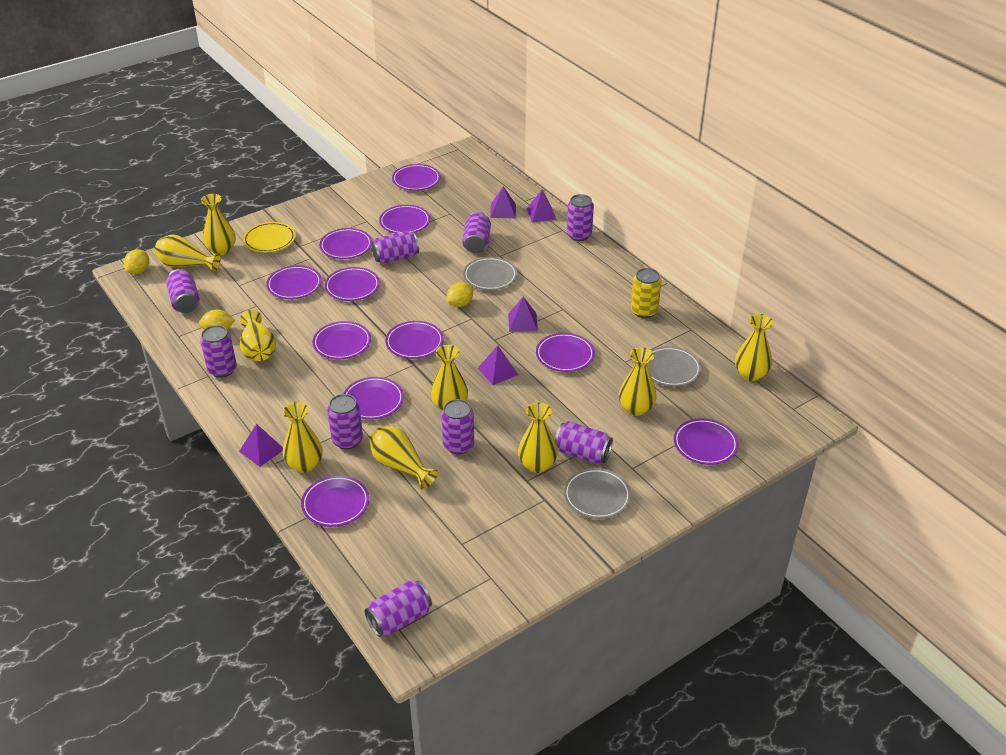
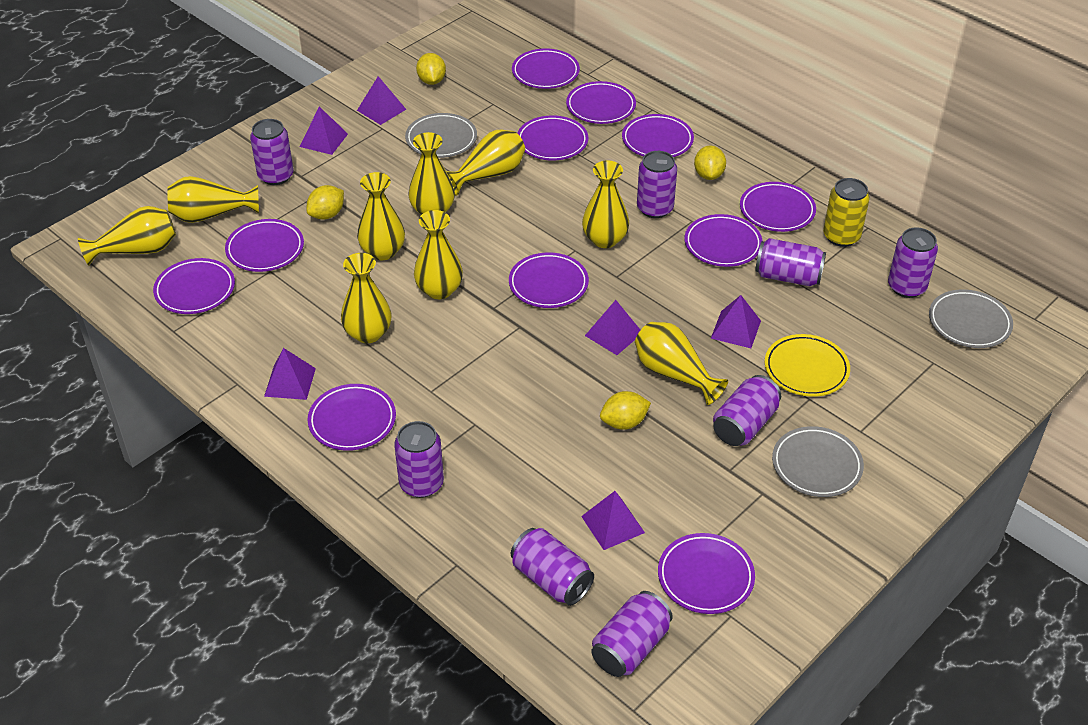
purple can: 9 -> 8
purple pyramid: 5 -> 6
yellow lemon: 3 -> 4

